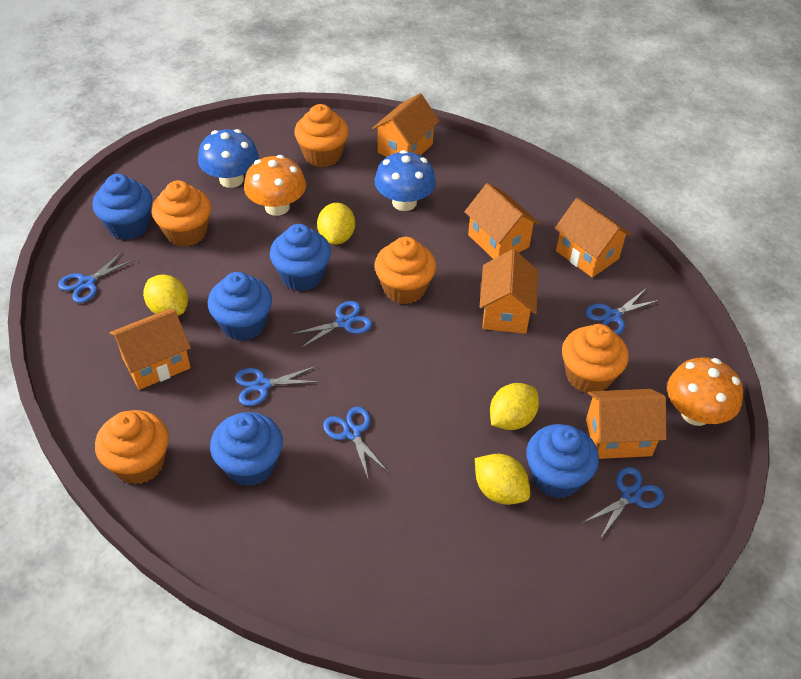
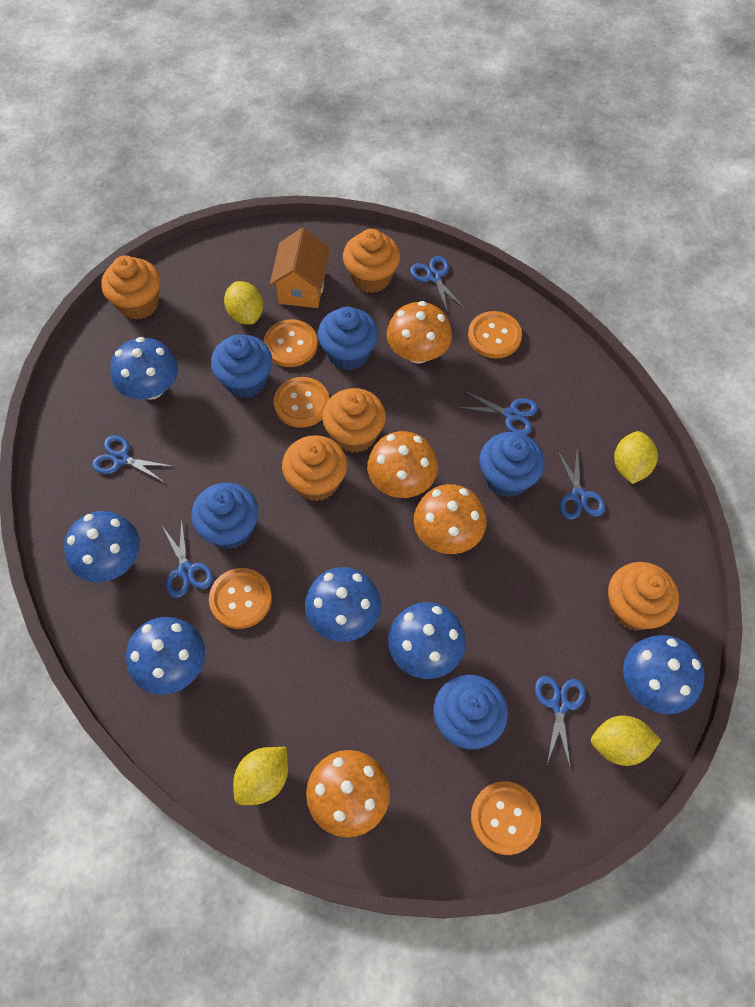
blue mushroom: 2 -> 6
orange button: 0 -> 5
orange house: 6 -> 1
orange mushroom: 2 -> 4

